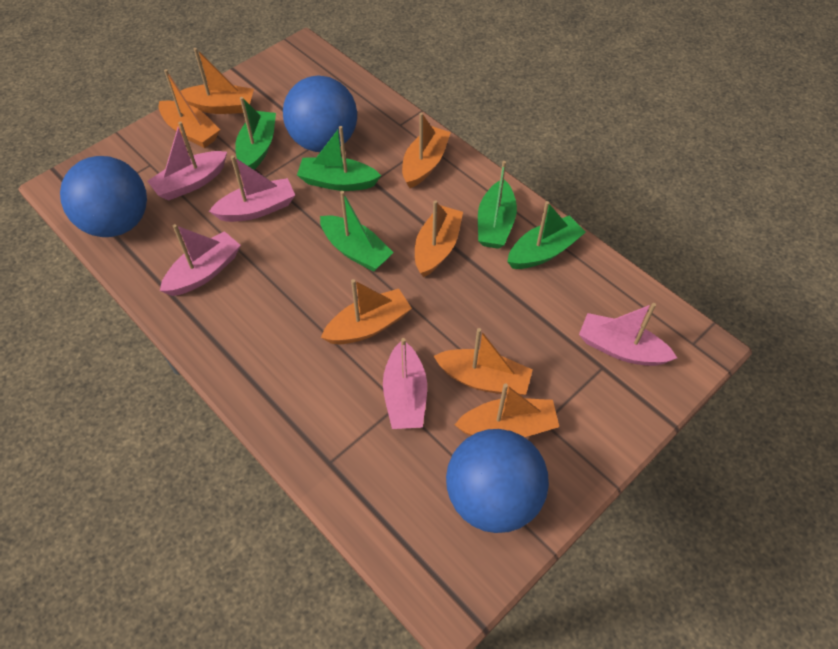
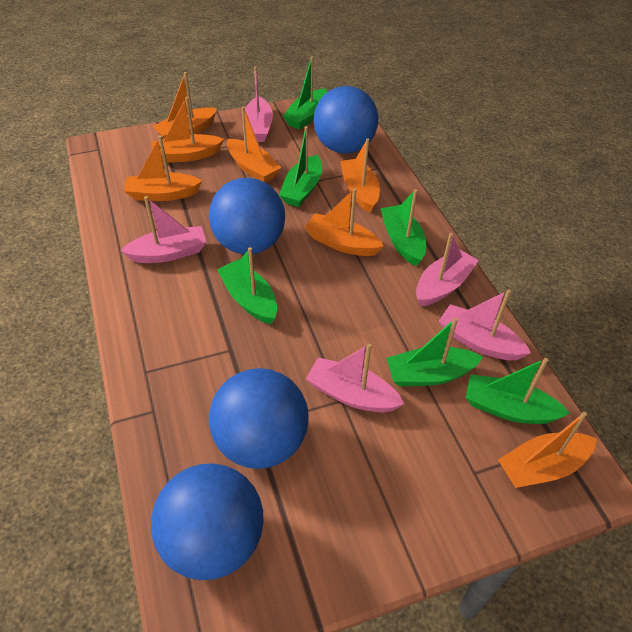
blue ball: 3 -> 4
green boat: 5 -> 6

